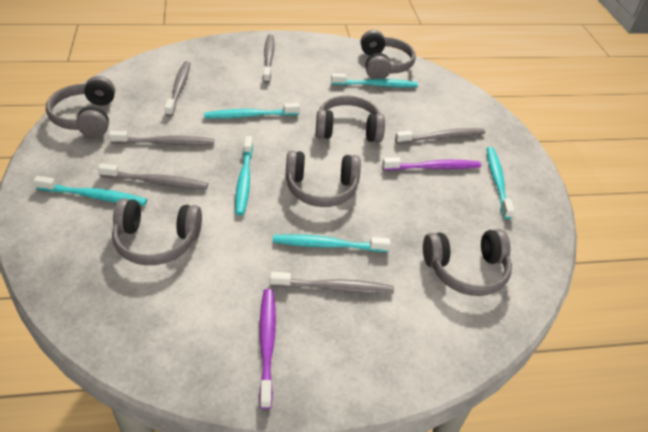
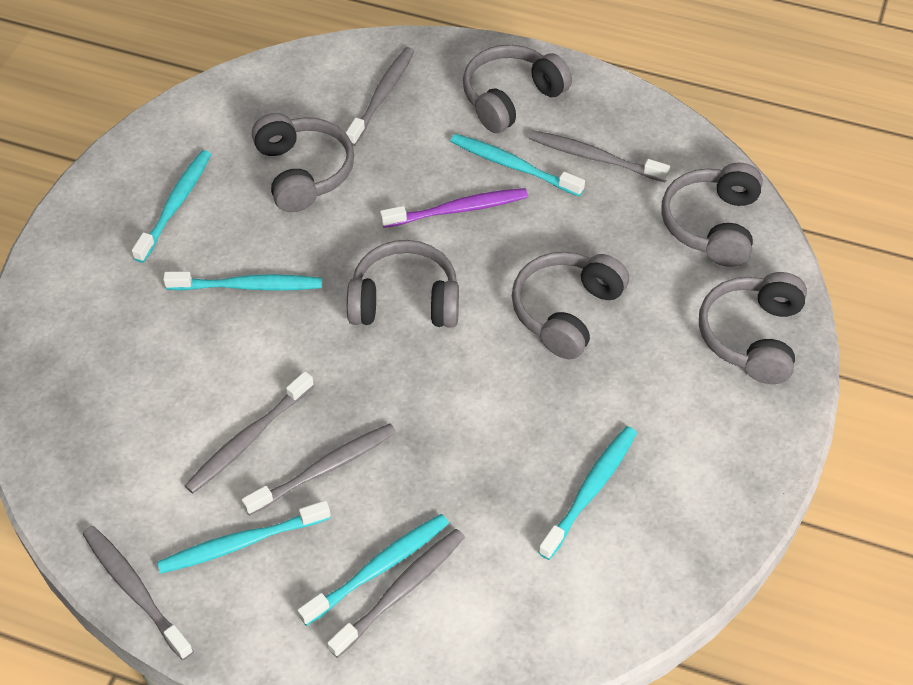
purple toothbrush: 2 -> 1

